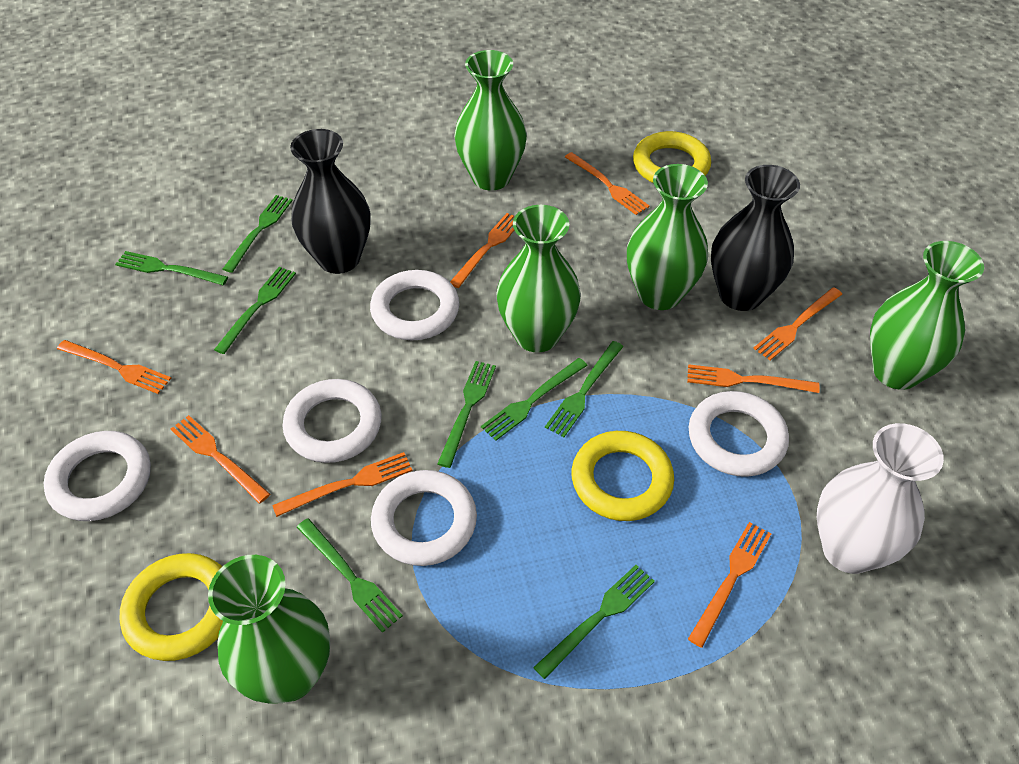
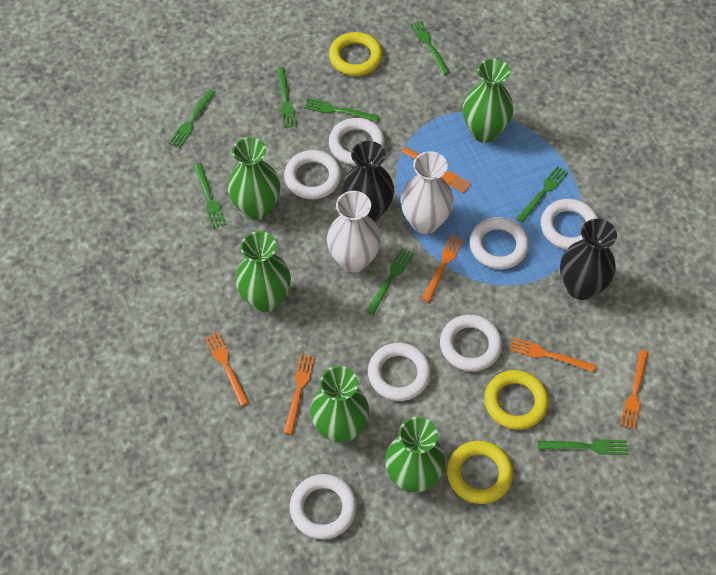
orange fork: 8 -> 6
white ring: 5 -> 7
white vase: 1 -> 2

